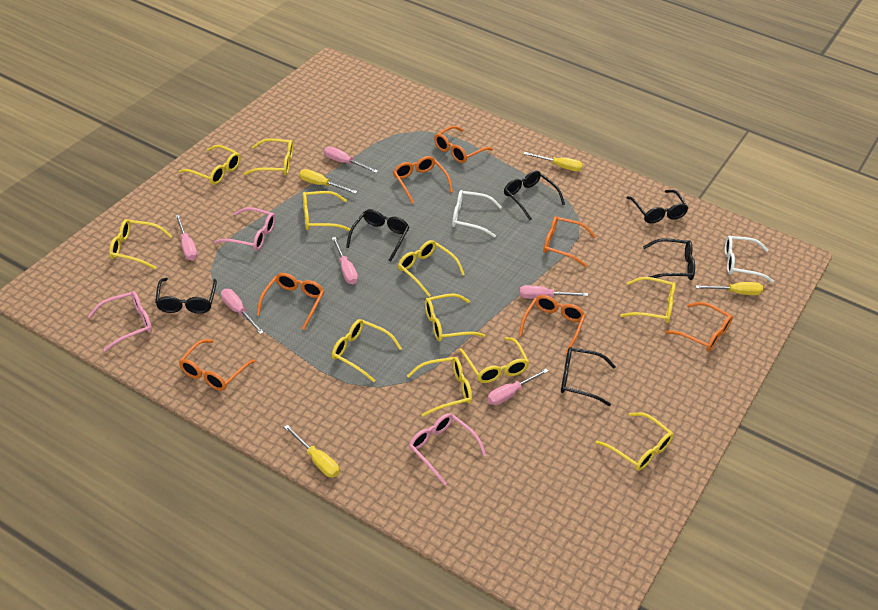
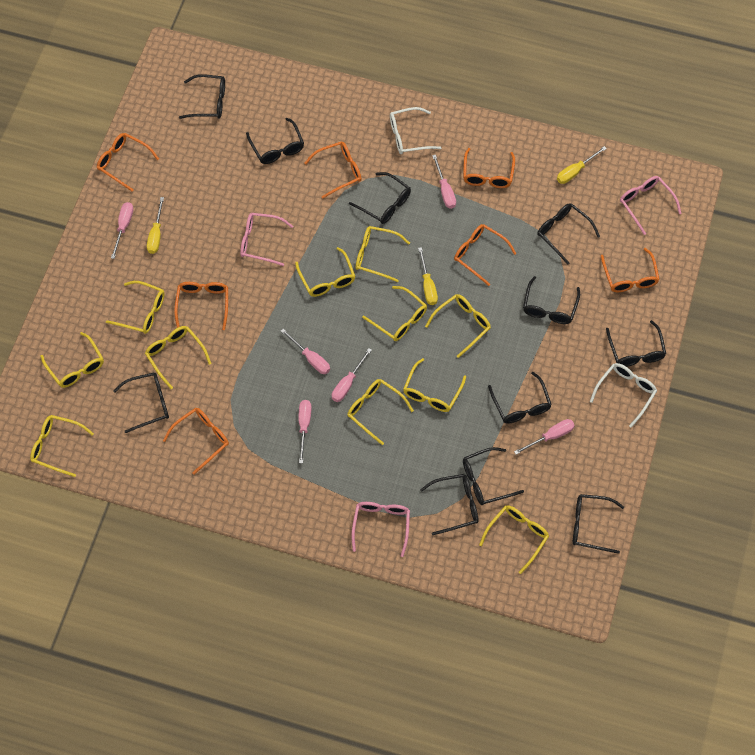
black glasses: 6 -> 11
yellow screwdriver: 4 -> 3

